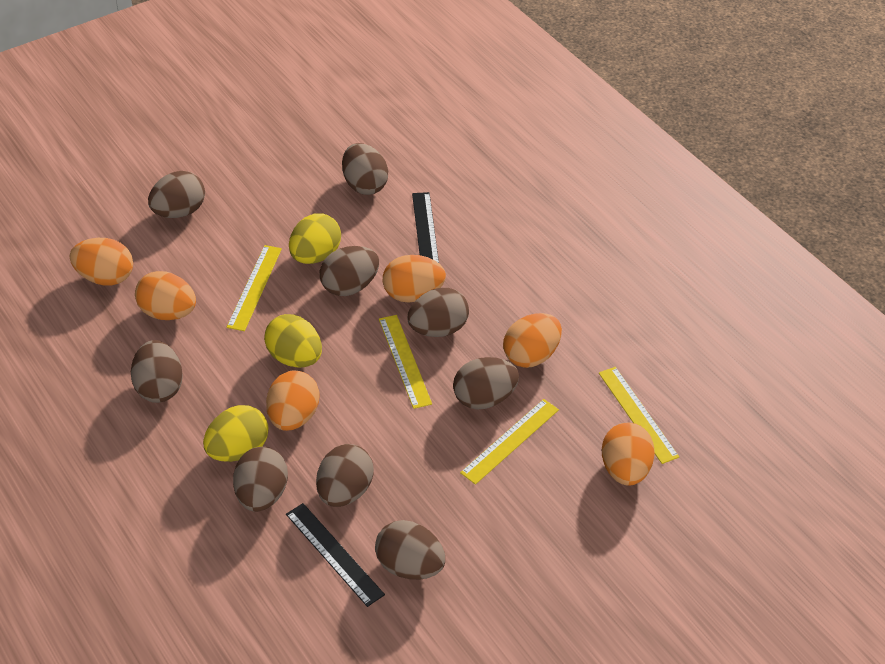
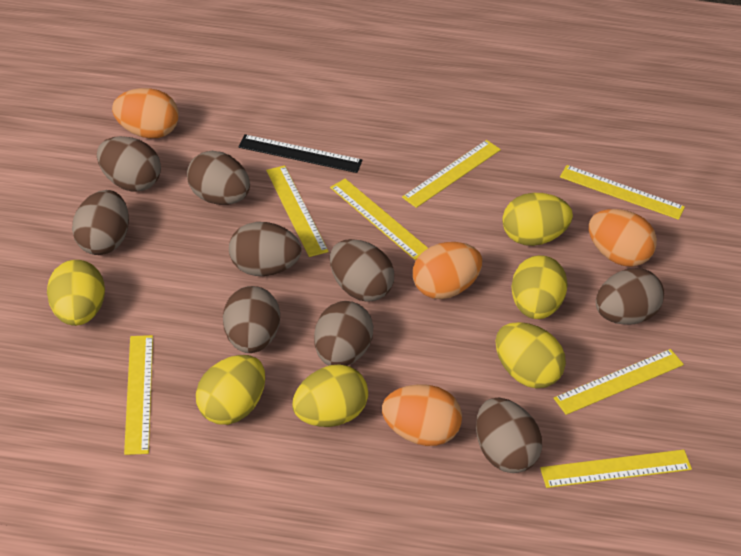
black ruler: 2 -> 1
orange egg: 6 -> 4
yellow egg: 3 -> 6
yellow ruler: 4 -> 7

